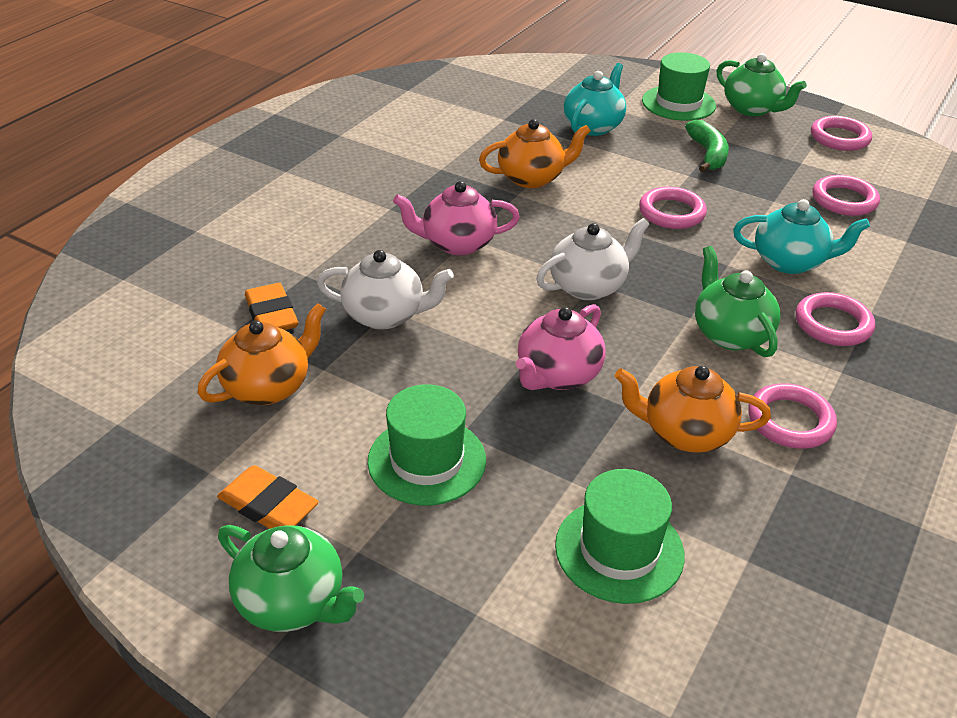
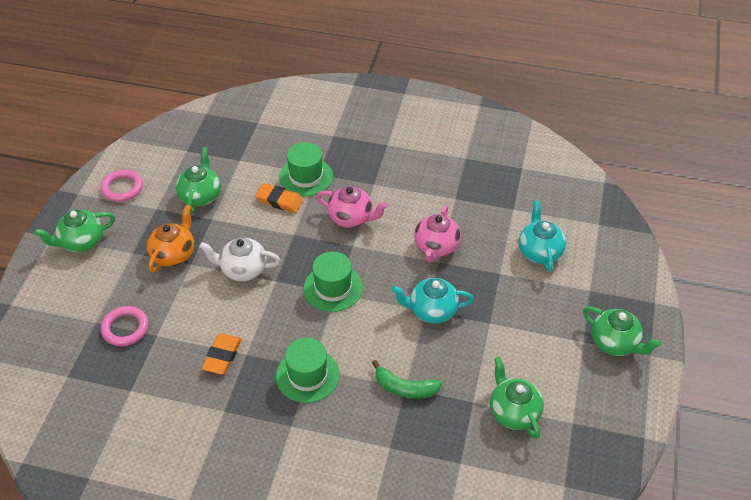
green teapot: 3 -> 4
orange teapot: 3 -> 1
pink ring: 5 -> 2
white teapot: 2 -> 1

